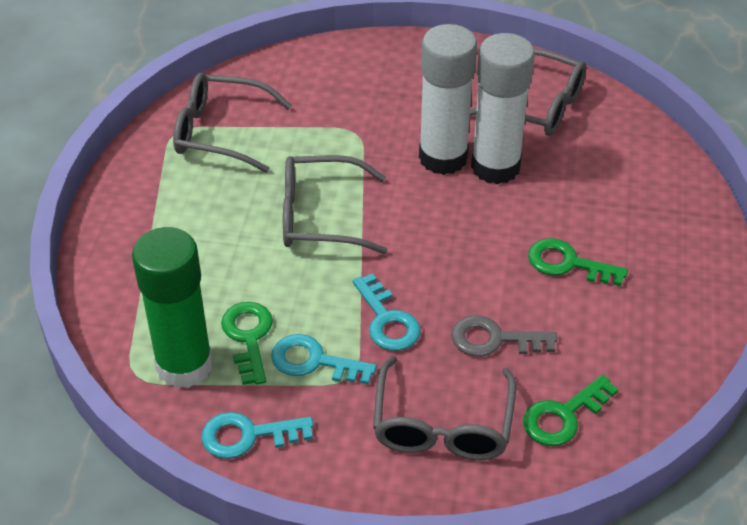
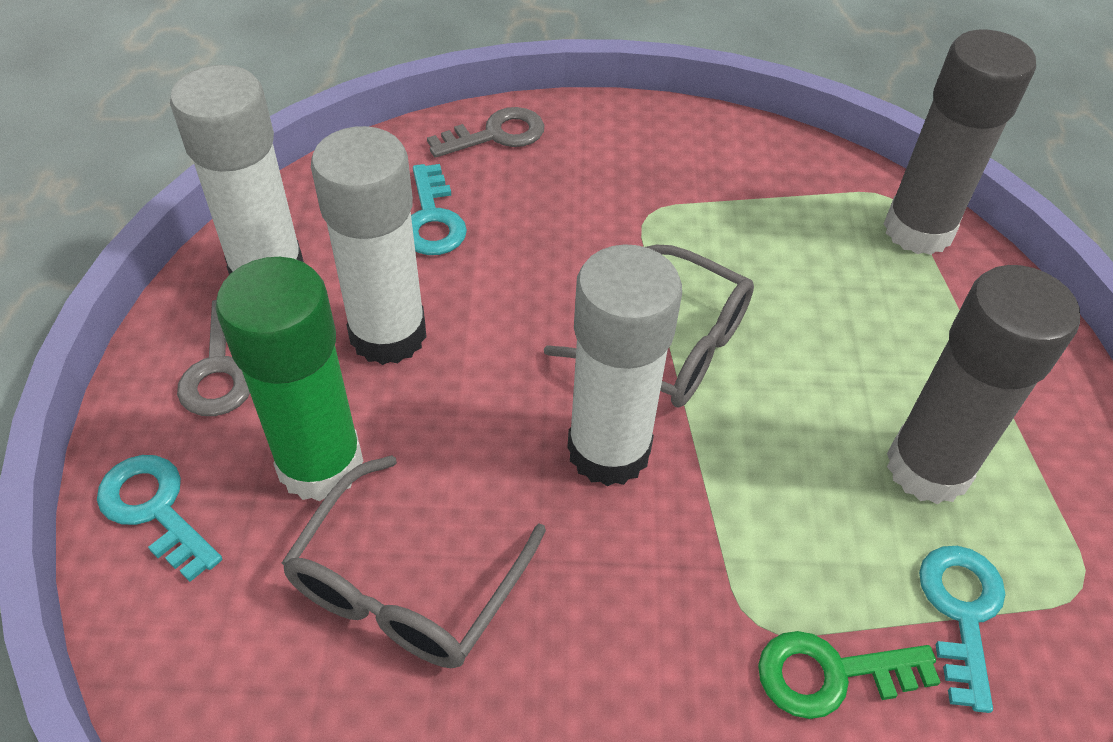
green key: 3 -> 1
grey glasses: 4 -> 2
grey glue stick: 0 -> 2
grey key: 1 -> 2
white glue stick: 2 -> 3

